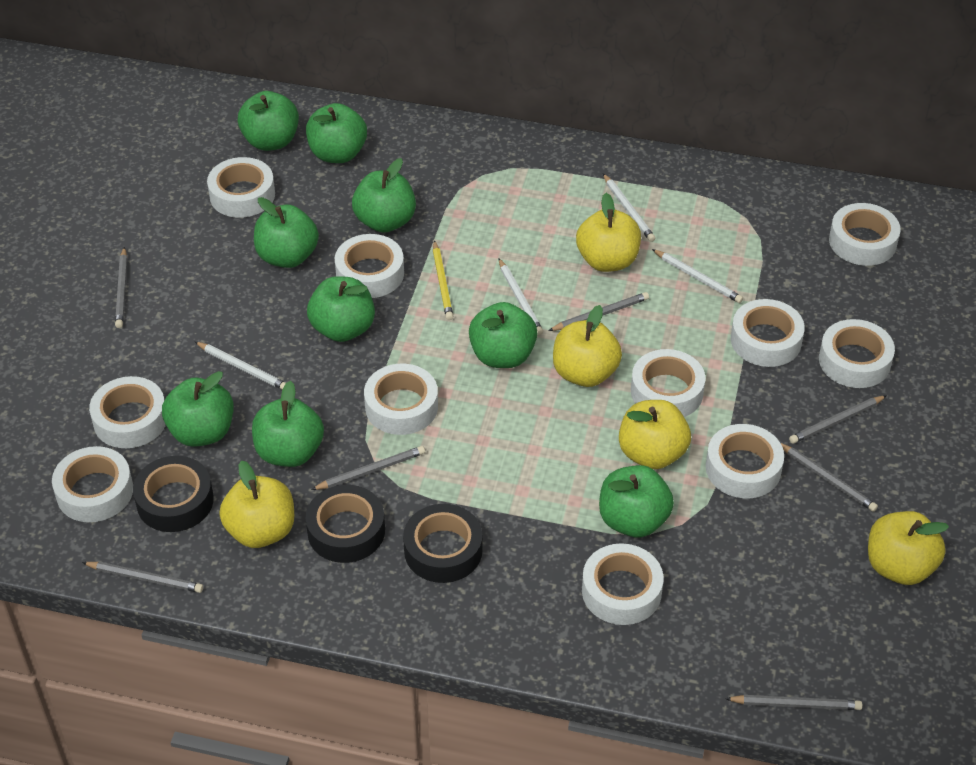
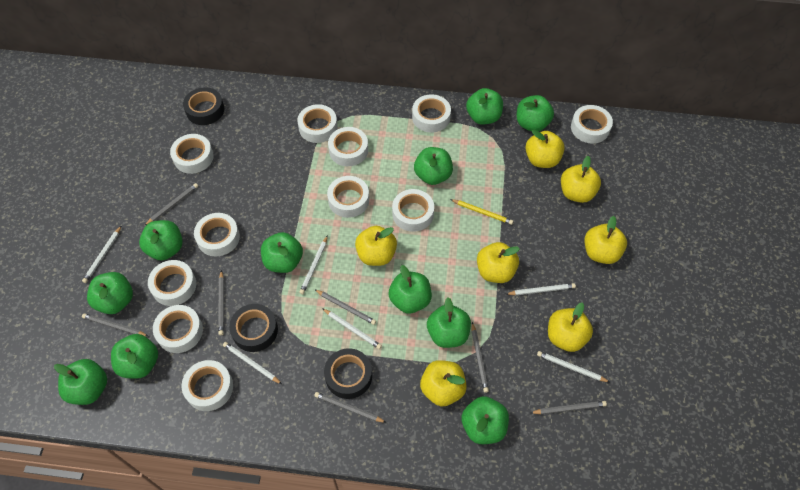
green apple: 9 -> 11
white pencil: 4 -> 6
yellow apple: 5 -> 7

